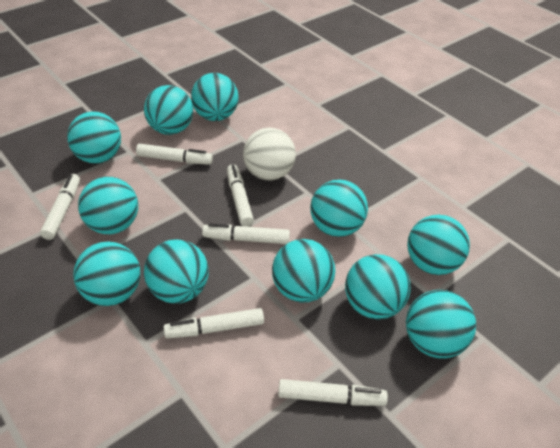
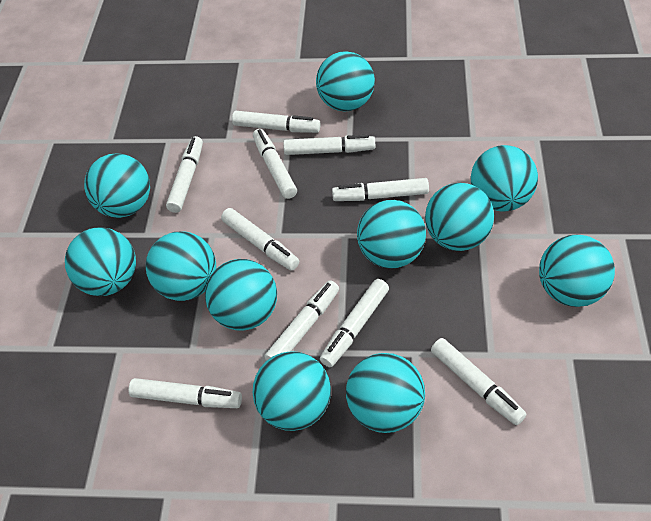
white ball: 1 -> 0
white marker: 6 -> 10

